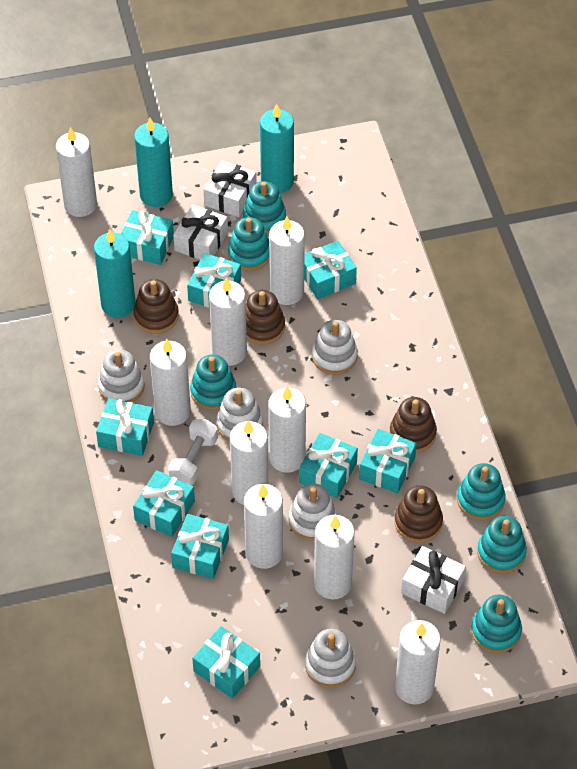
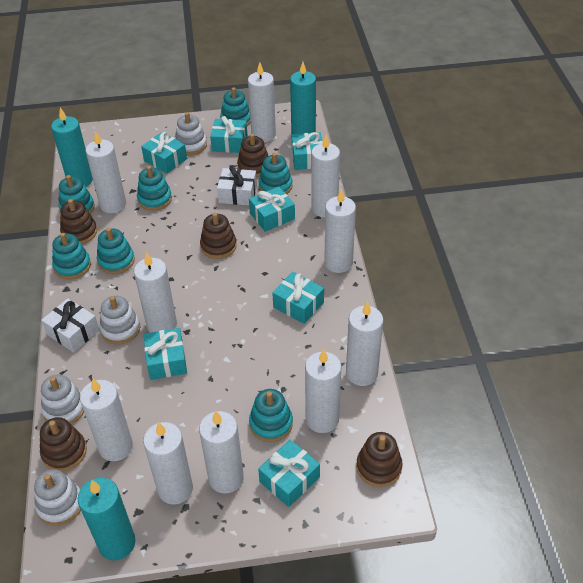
brown stacking toy: 4 -> 5
turquoise gift: 9 -> 7
turquoise stacking toy: 6 -> 7
white candle: 9 -> 10
white dumbbell: 1 -> 0
white gift: 3 -> 2
white stacking toy: 5 -> 4

